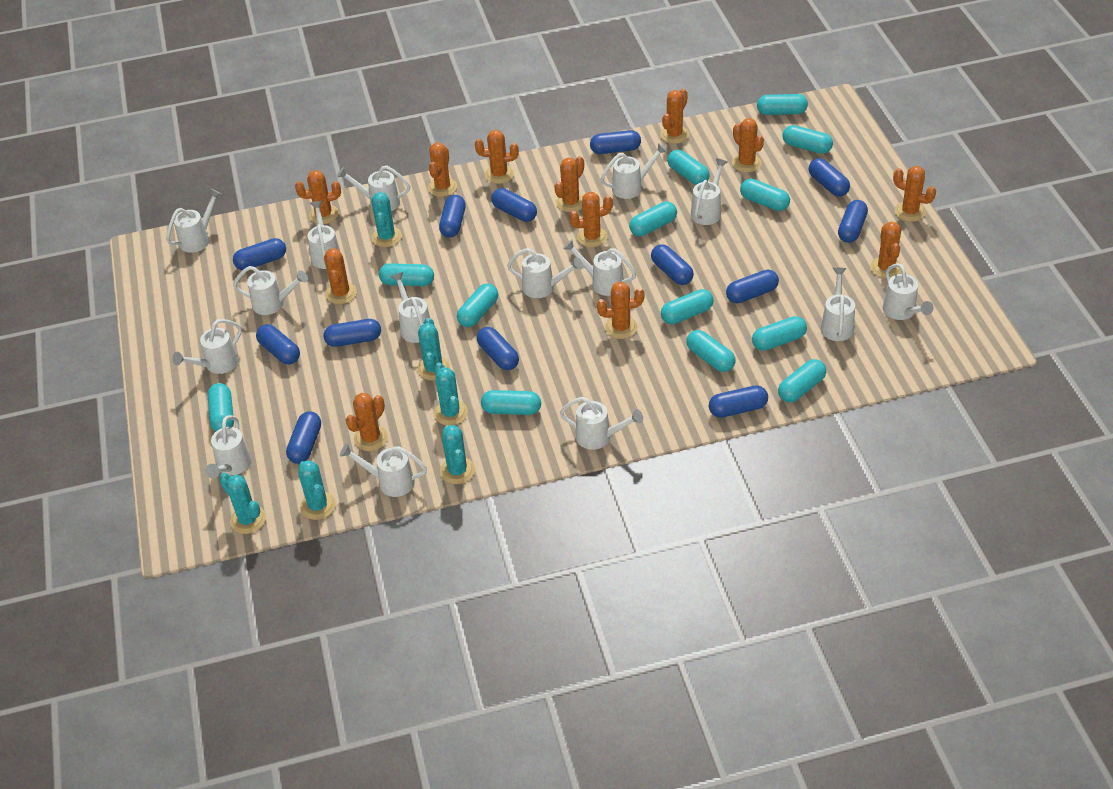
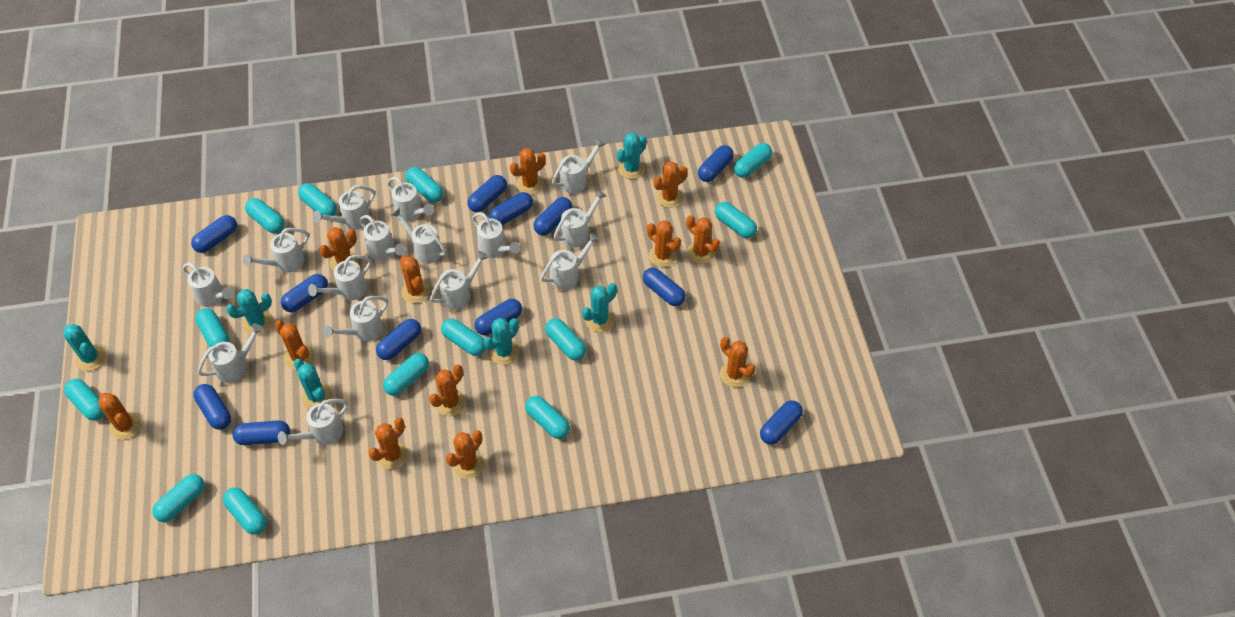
blue capsule: 13 -> 12

